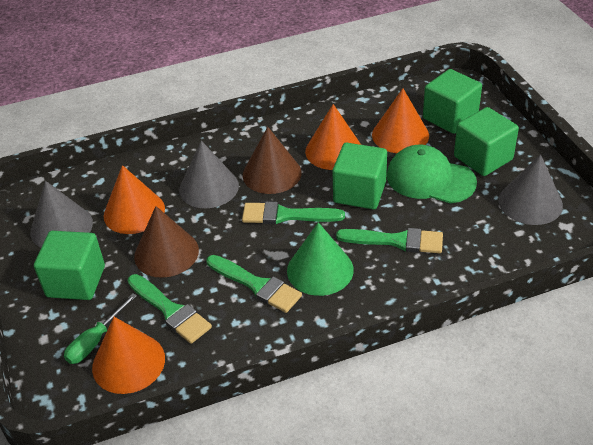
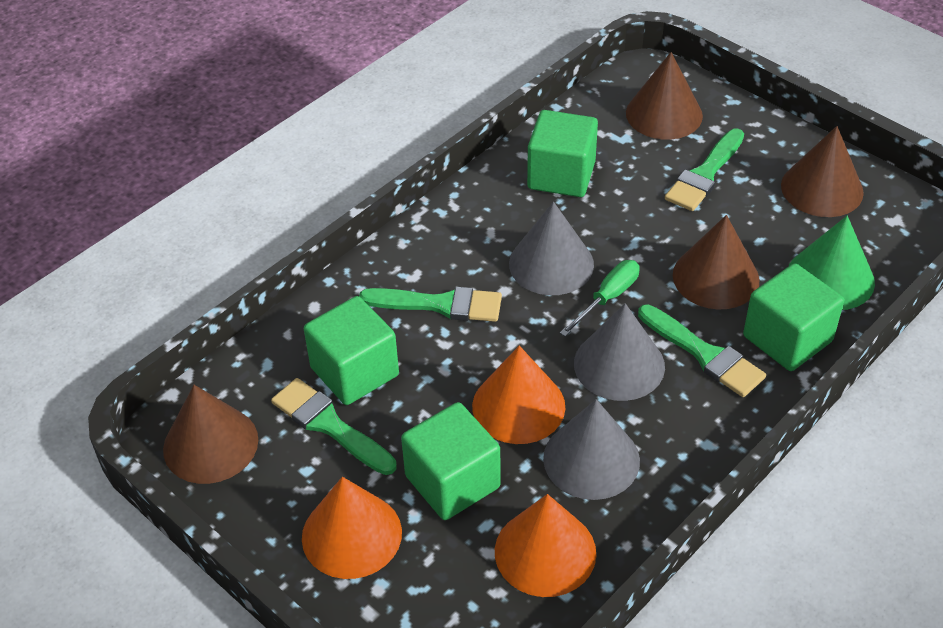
brown cone: 2 -> 4
green cap: 1 -> 0
orange cone: 4 -> 3

